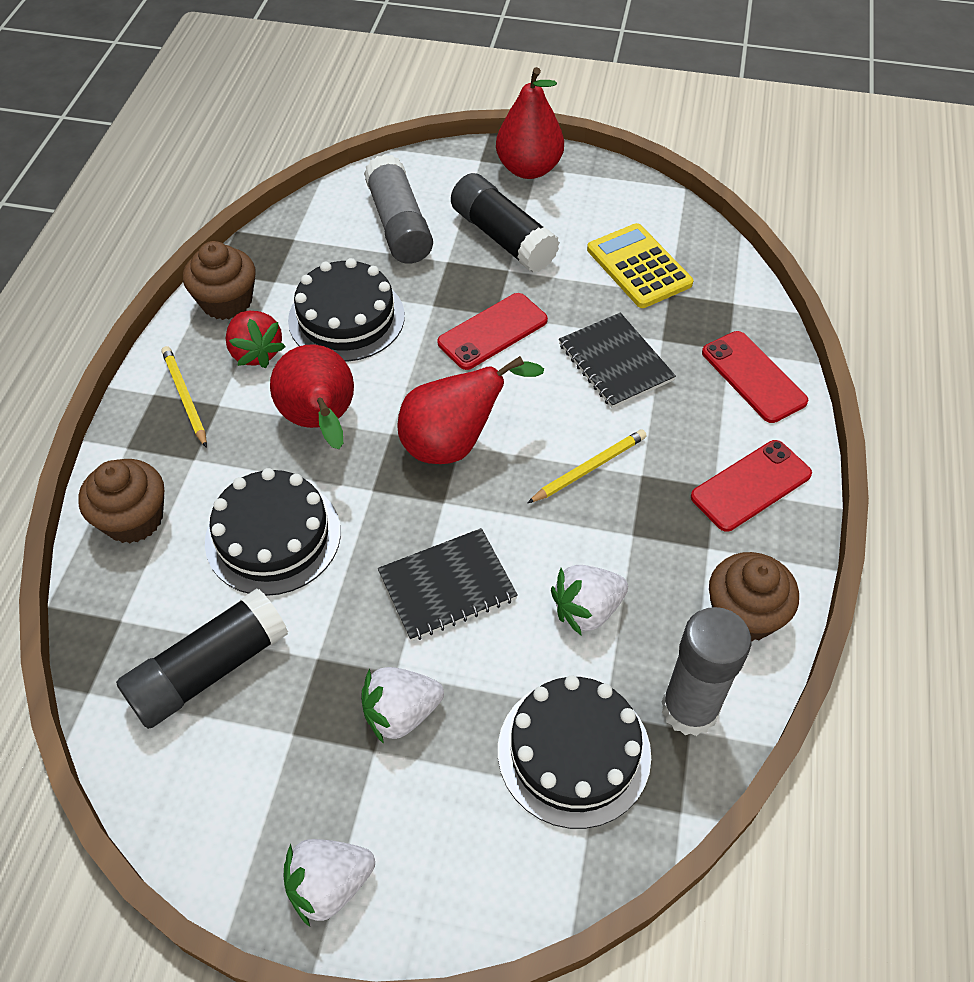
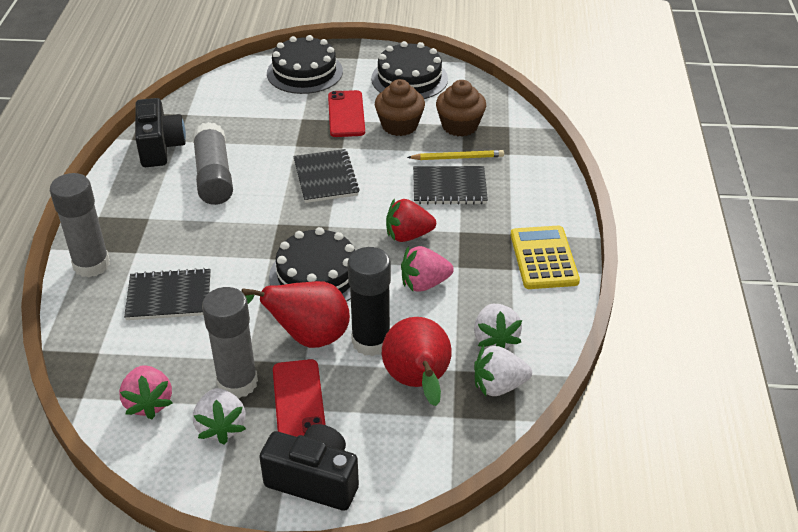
black camera: 0 -> 2
black glue stick: 2 -> 1
black notebook: 2 -> 3
brown cupcake: 3 -> 2
grey glue stick: 2 -> 3
pink strawberry: 0 -> 2
red pear: 3 -> 2
red phone: 3 -> 2
yellow pencil: 2 -> 1

